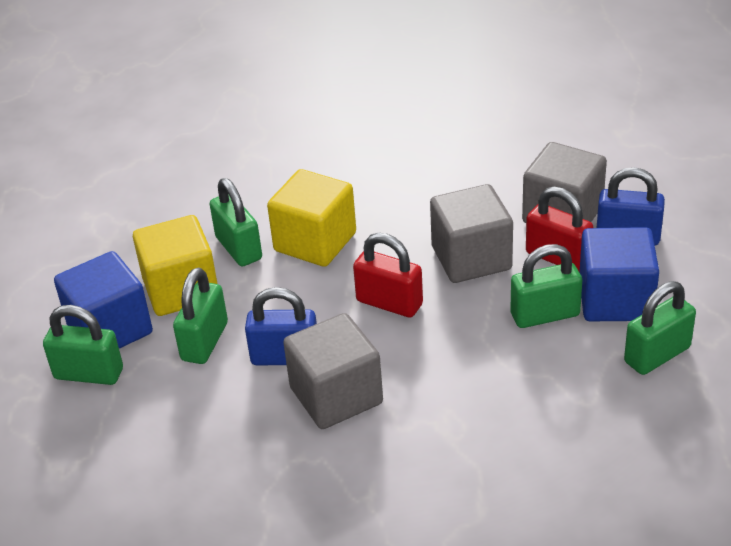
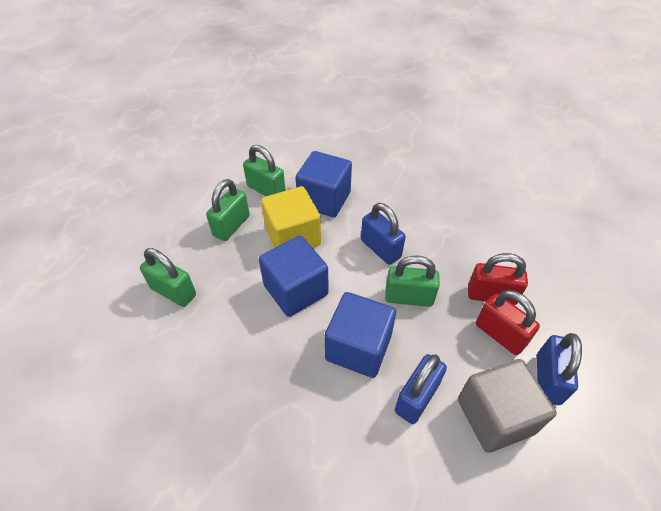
blue cube: 2 -> 3
blue padlock: 2 -> 3
green padlock: 5 -> 4
grey cube: 3 -> 1
yellow cube: 2 -> 1

